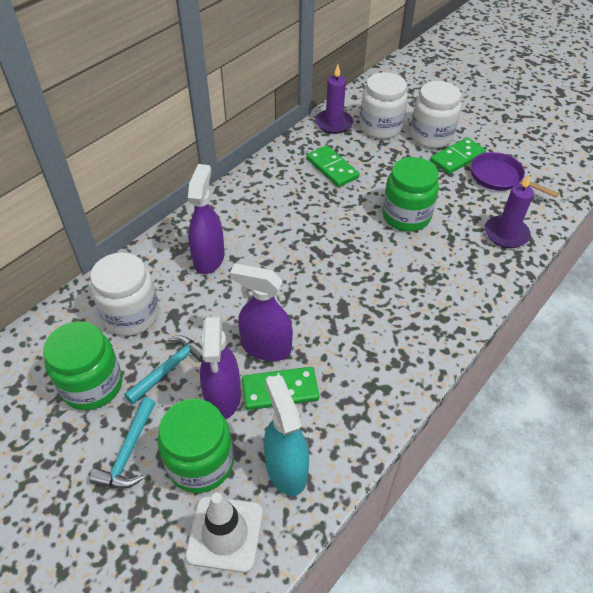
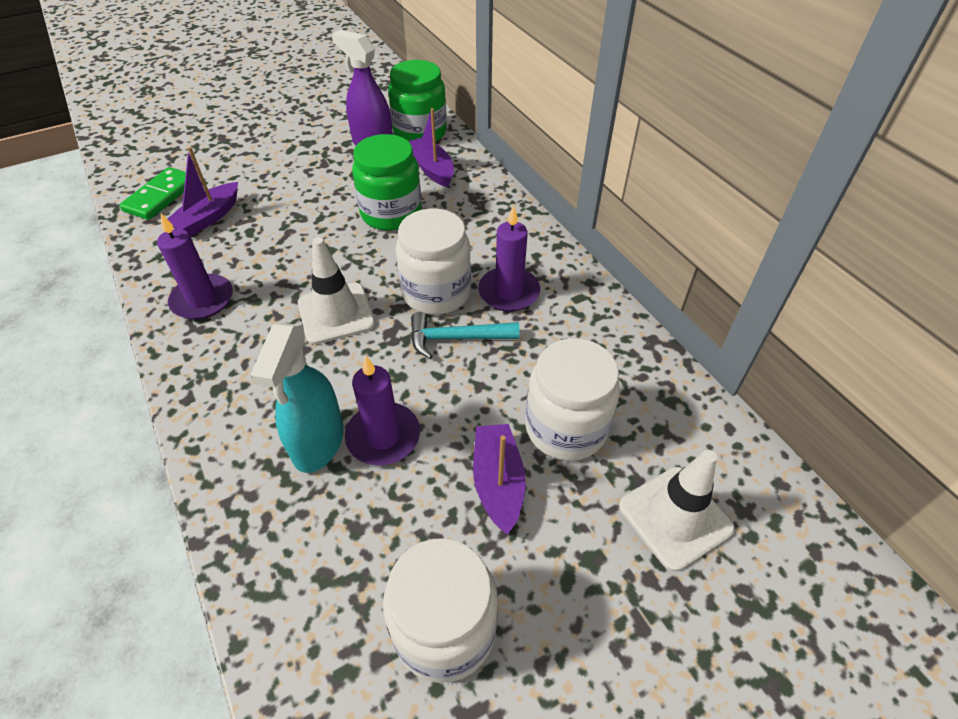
green domino: 3 -> 1
green jar: 3 -> 2
purple boat: 0 -> 3
purple candle: 2 -> 3
purple pan: 1 -> 0
purple spray bottle: 3 -> 1
turquoise hammer: 2 -> 1
white traffic cone: 1 -> 2

